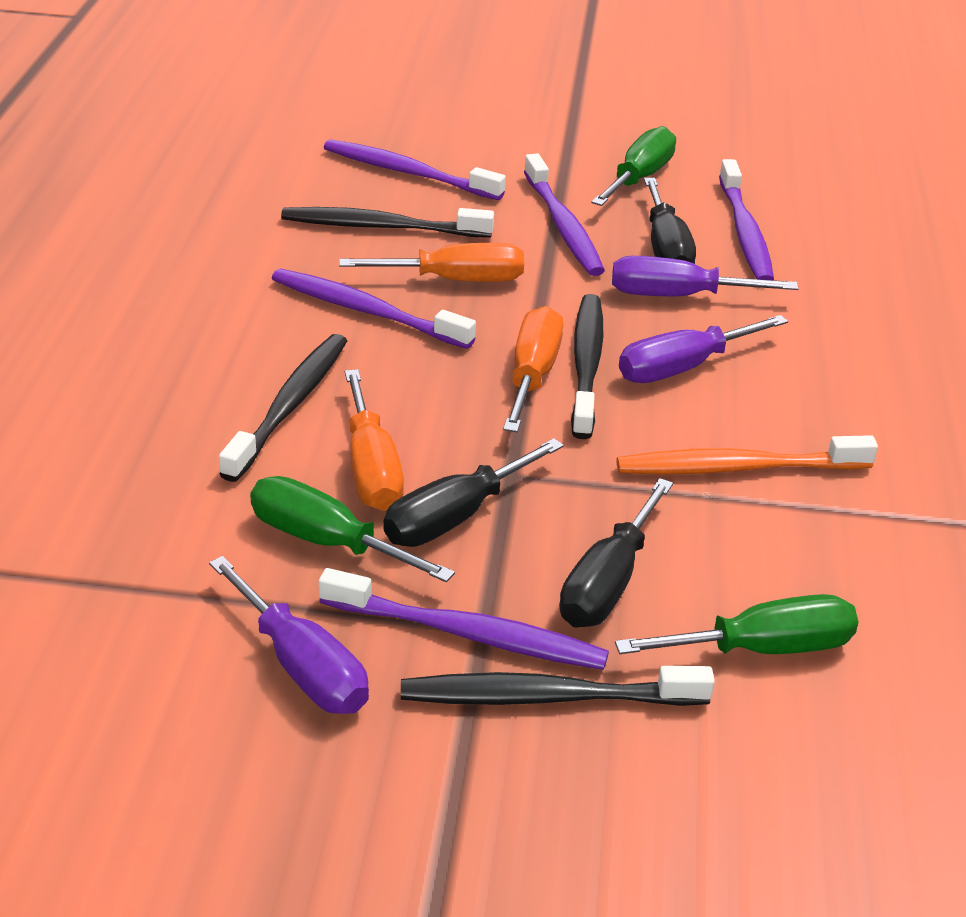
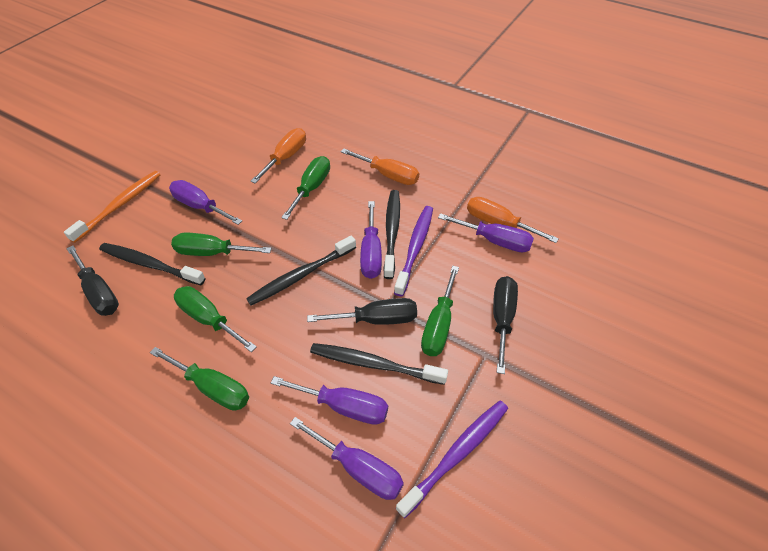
green screwdriver: 3 -> 5
purple screwdriver: 3 -> 5
purple toothbrush: 5 -> 2

